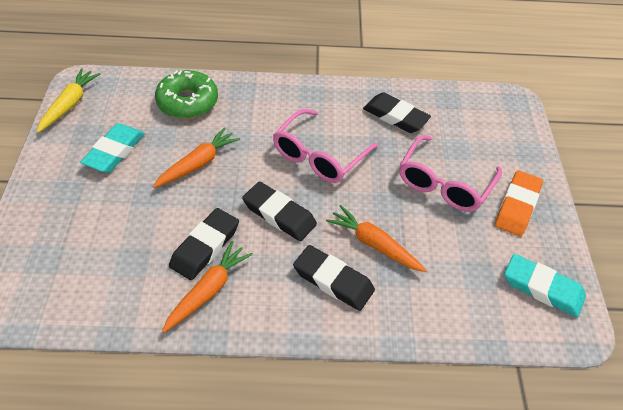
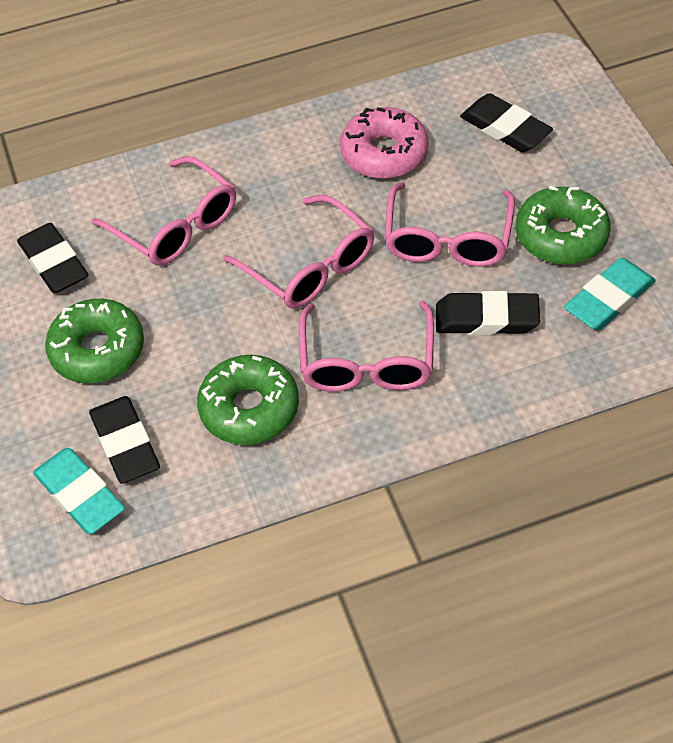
green donut: 1 -> 3
orange carrot: 3 -> 0
orange eraser: 1 -> 0
pink donut: 0 -> 1
pink glasses: 2 -> 4
yellow carrot: 1 -> 0

